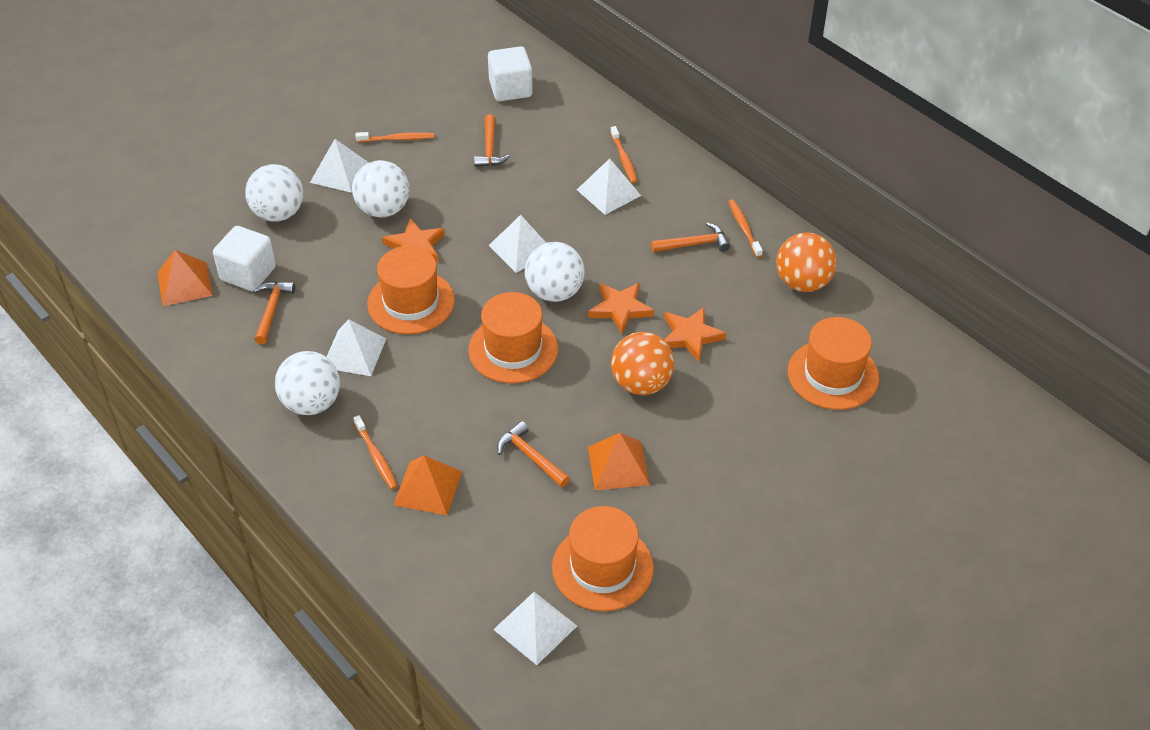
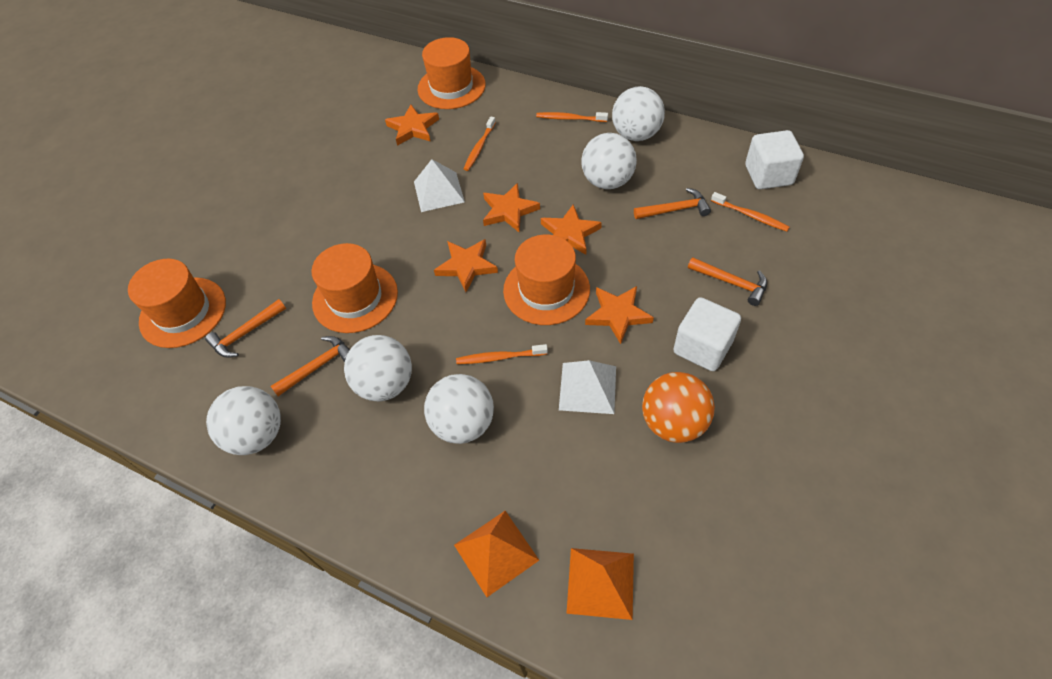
orange ball: 2 -> 1
orange pyramid: 3 -> 2
orange star: 3 -> 5
white ball: 4 -> 5
white pyramid: 5 -> 2

